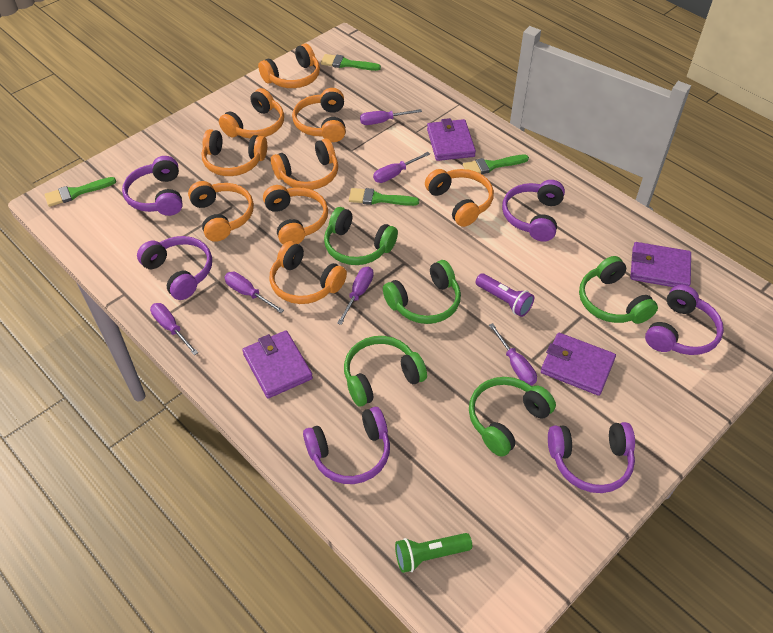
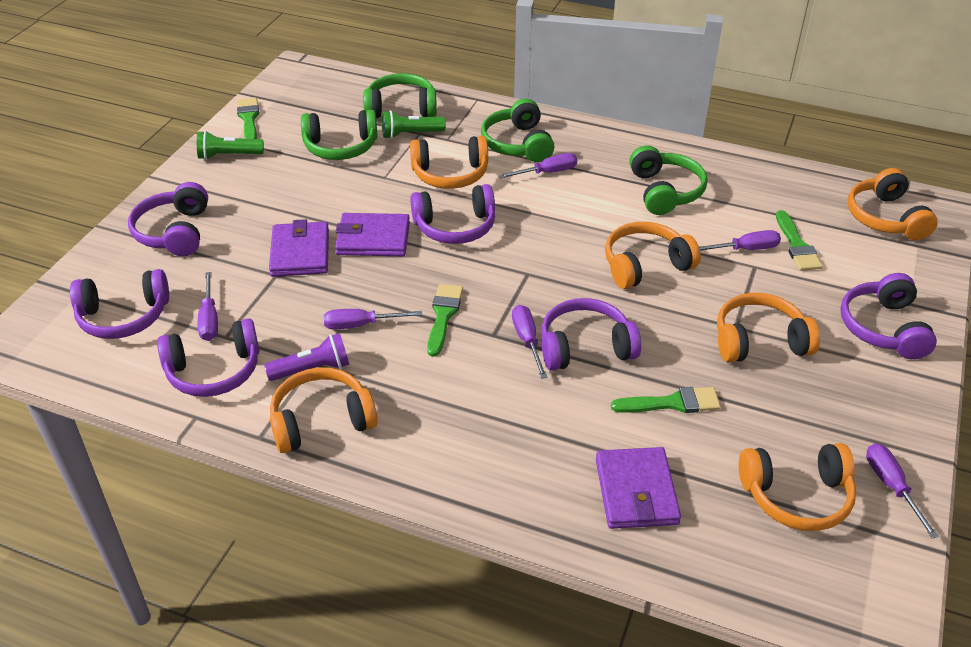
green flashlight: 1 -> 2
green headphones: 5 -> 4
orange headphones: 9 -> 6
purple wallet: 4 -> 3

